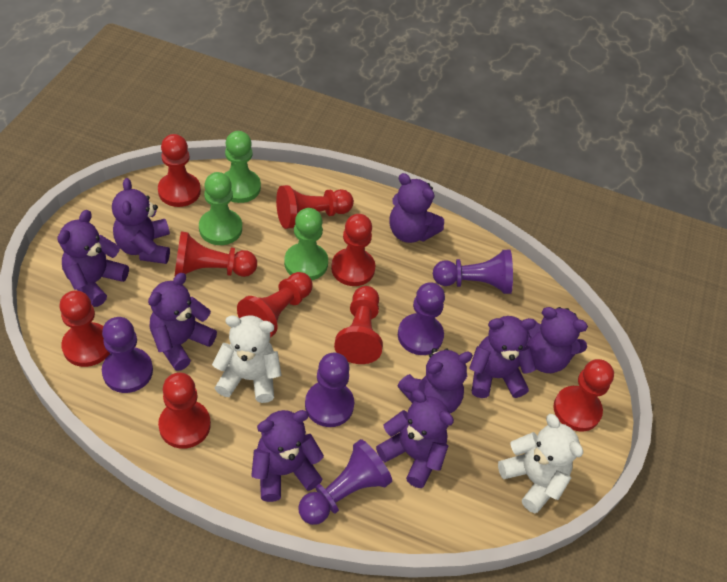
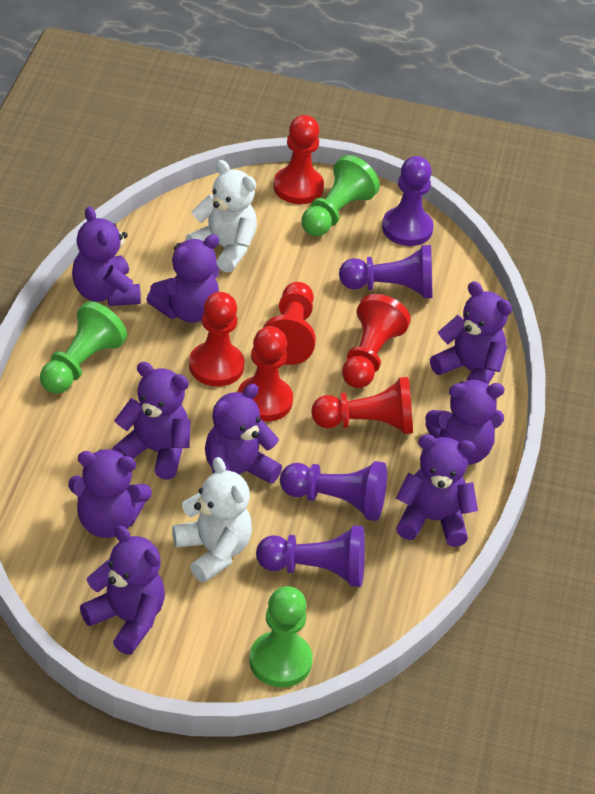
purple pawn: 5 -> 4
red pawn: 9 -> 6

